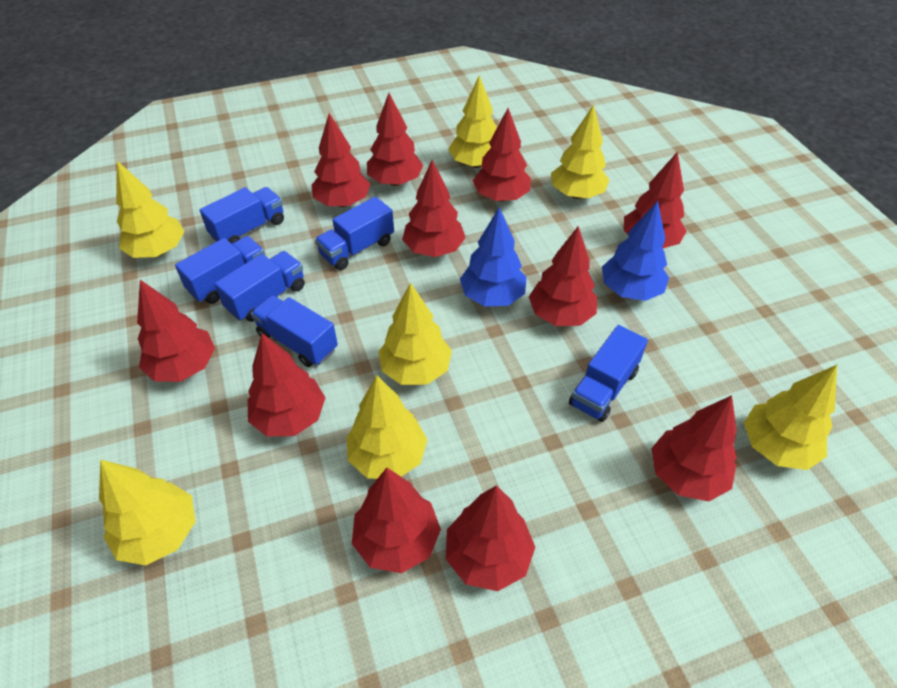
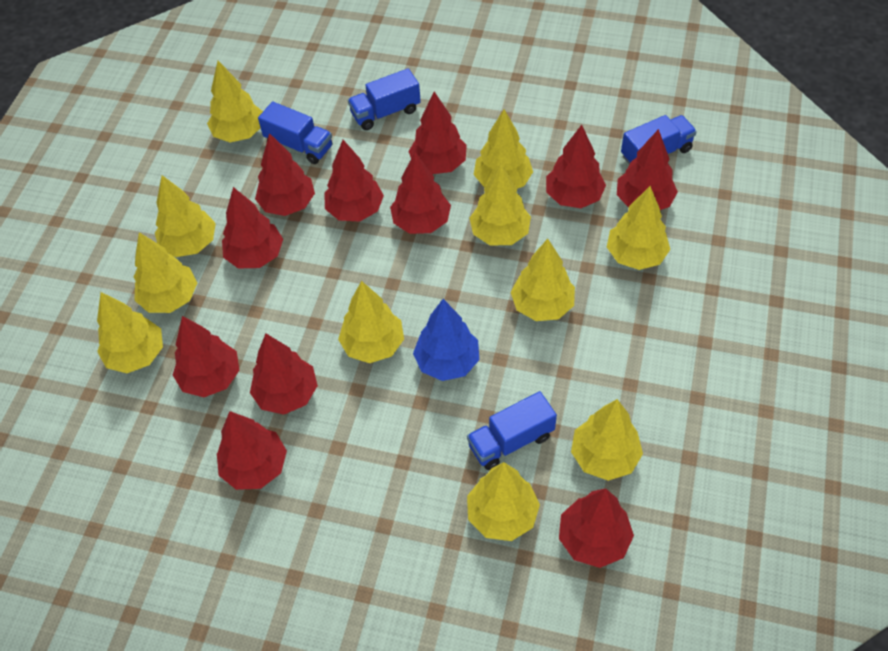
blue tree: 2 -> 1
blue truck: 6 -> 4
yellow tree: 7 -> 11

